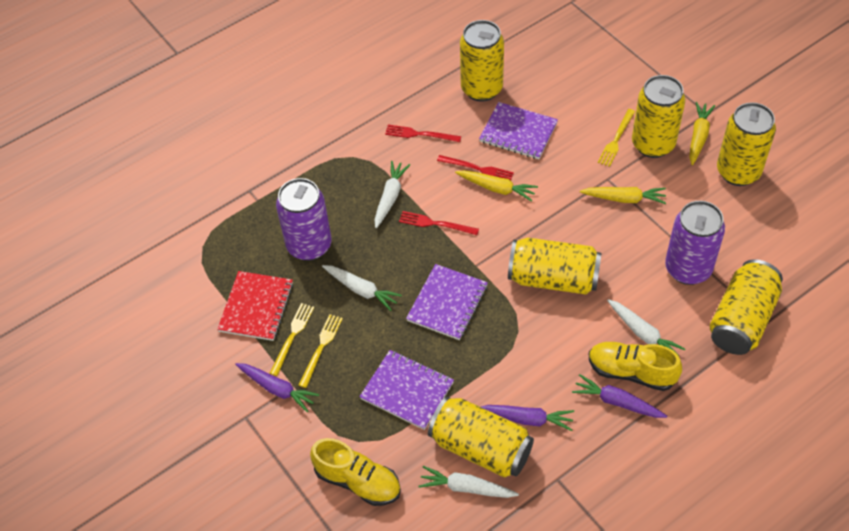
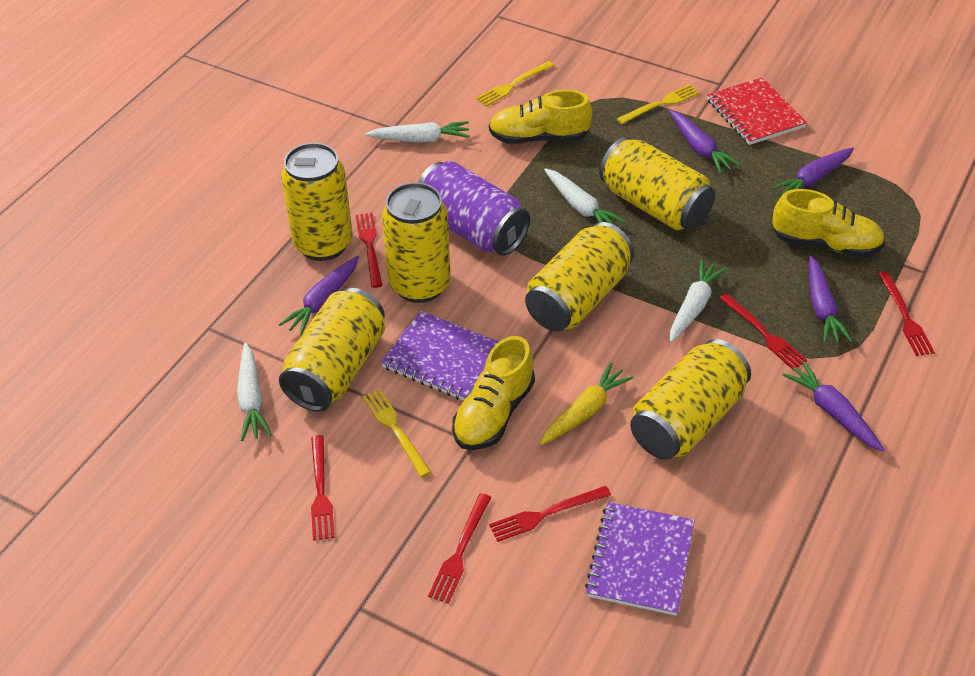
purple can: 2 -> 1
purple carrot: 3 -> 5
purple notebook: 3 -> 2
red fork: 3 -> 6
yellow carrot: 3 -> 1
yellow shoe: 2 -> 3

